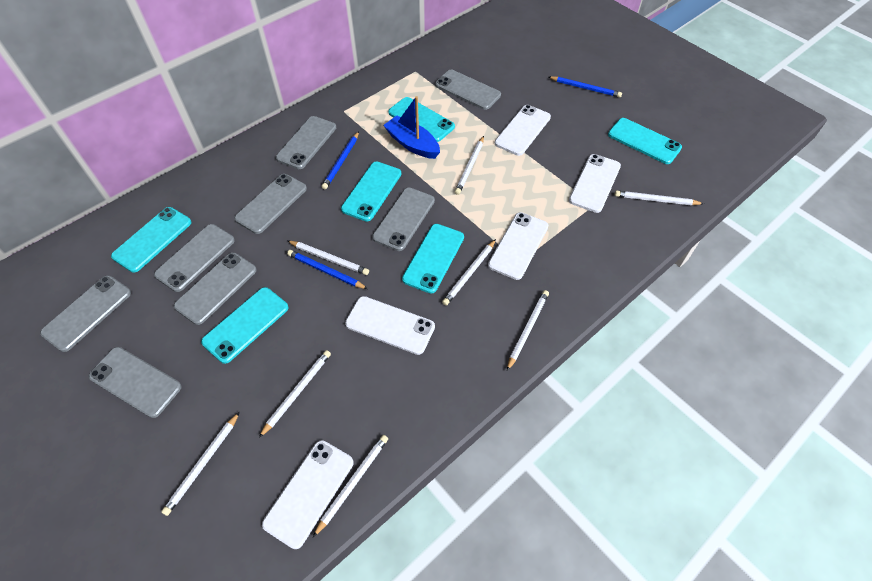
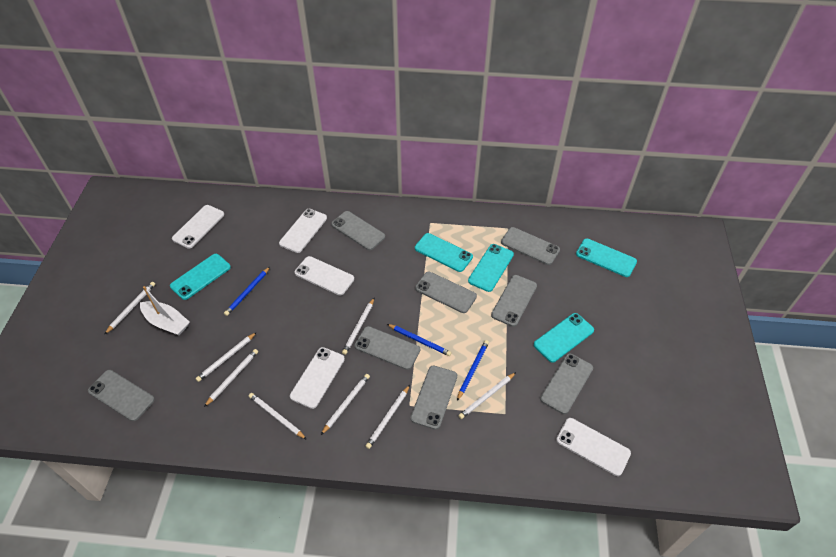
blue boat: 1 -> 0
turquoise phone: 6 -> 5
white boat: 0 -> 1

